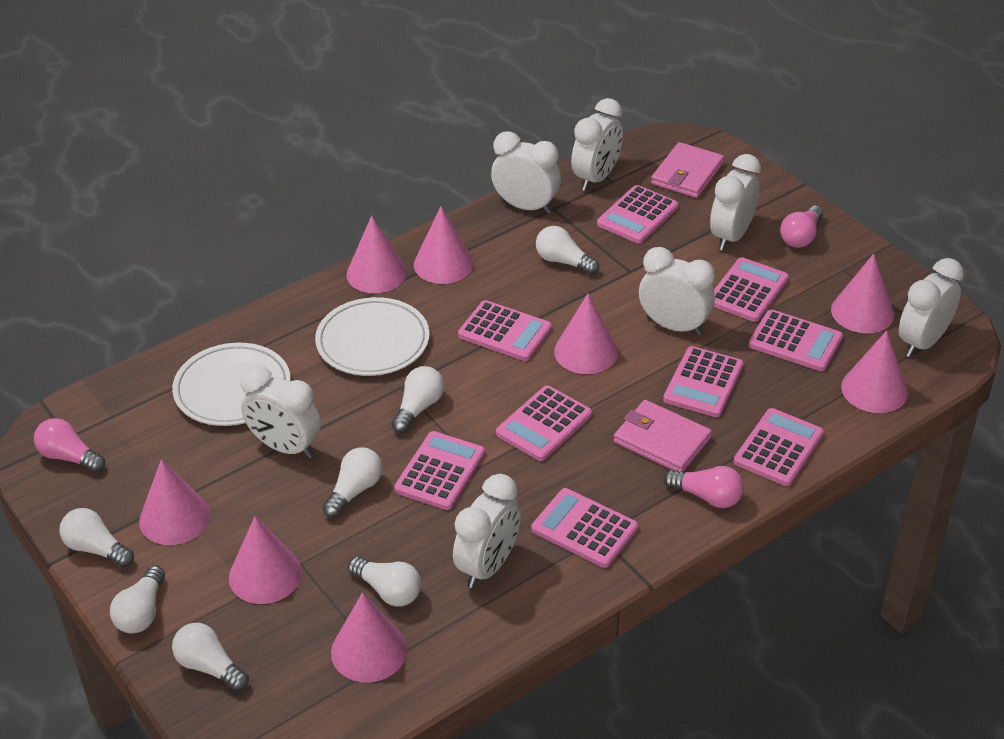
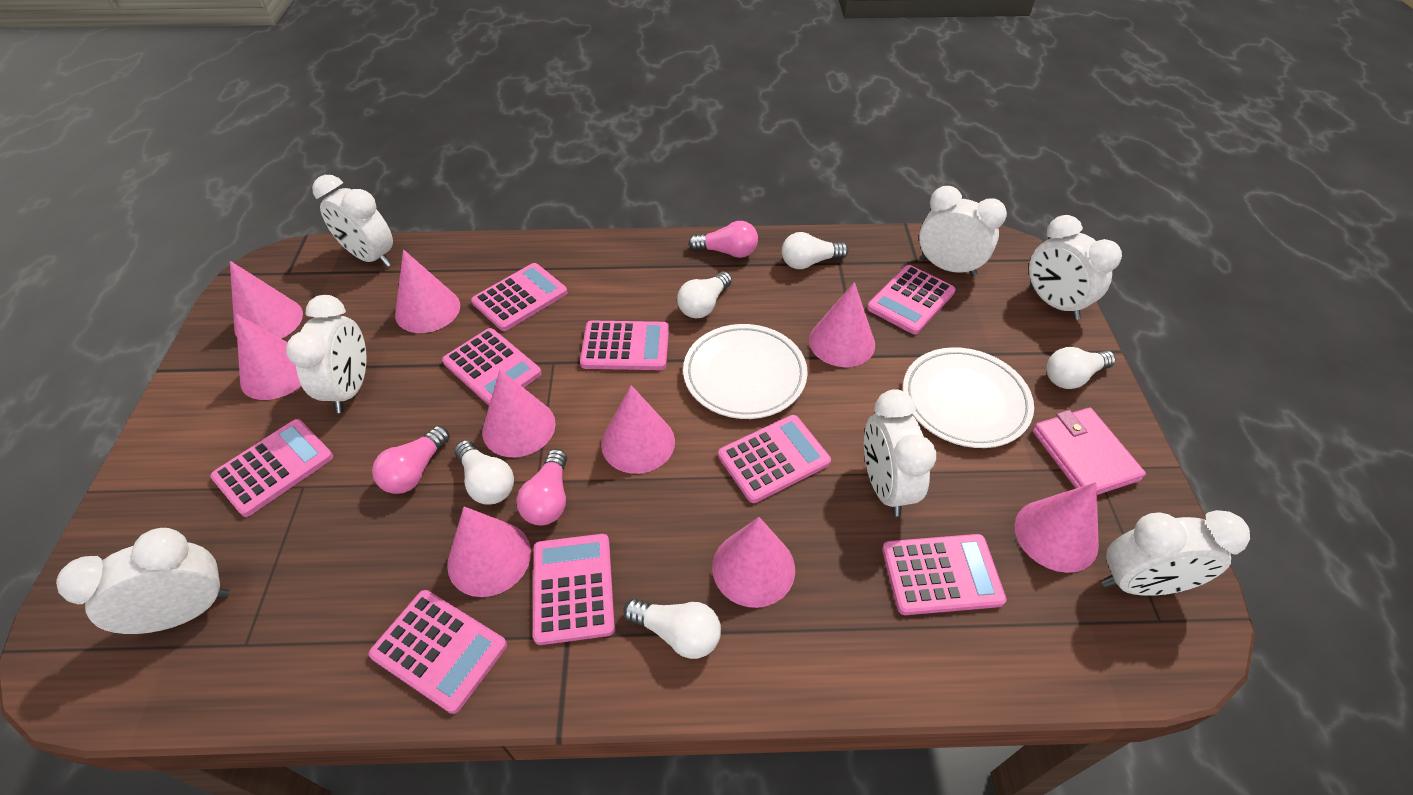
pink cone: 8 -> 9
pink wallet: 2 -> 1
white light bulb: 7 -> 5

